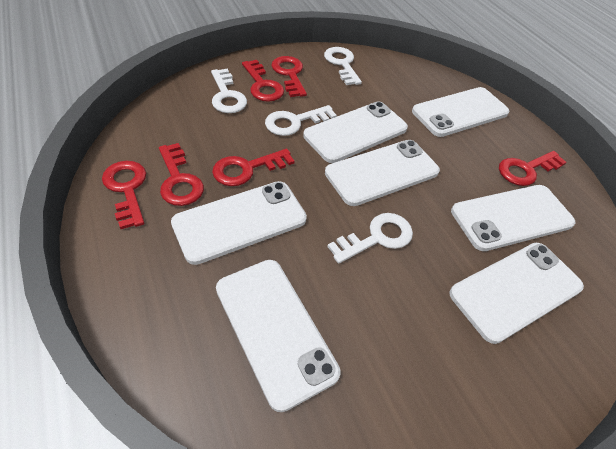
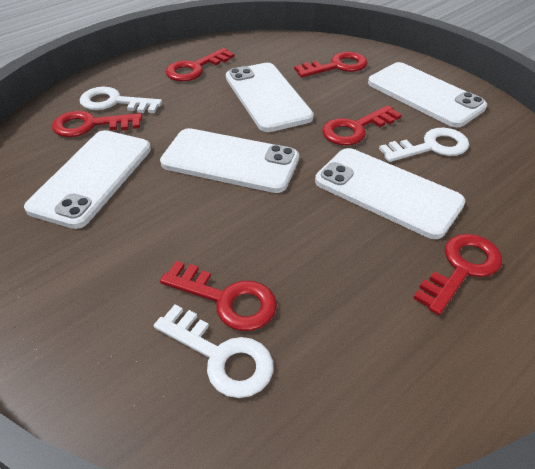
white key: 4 -> 3
white phone: 7 -> 5

